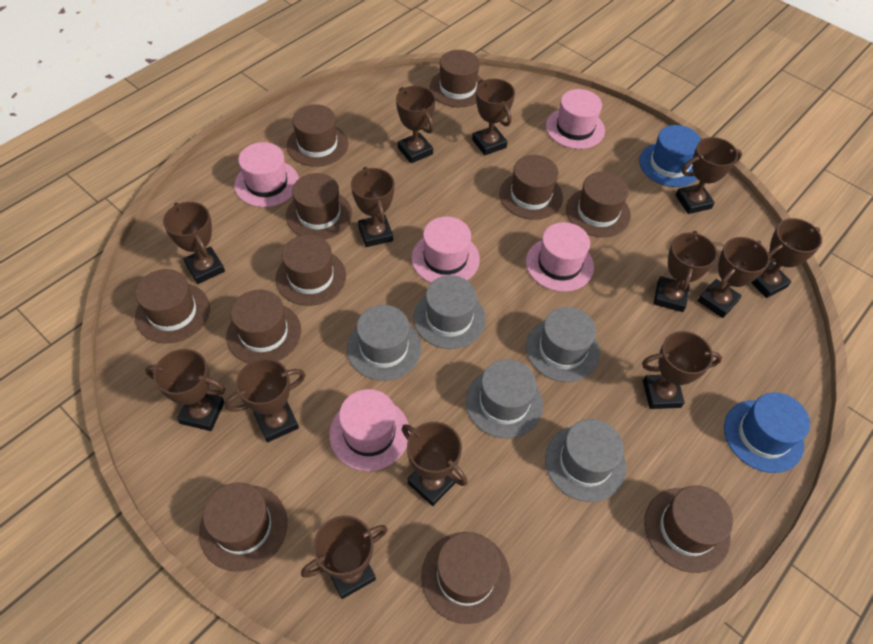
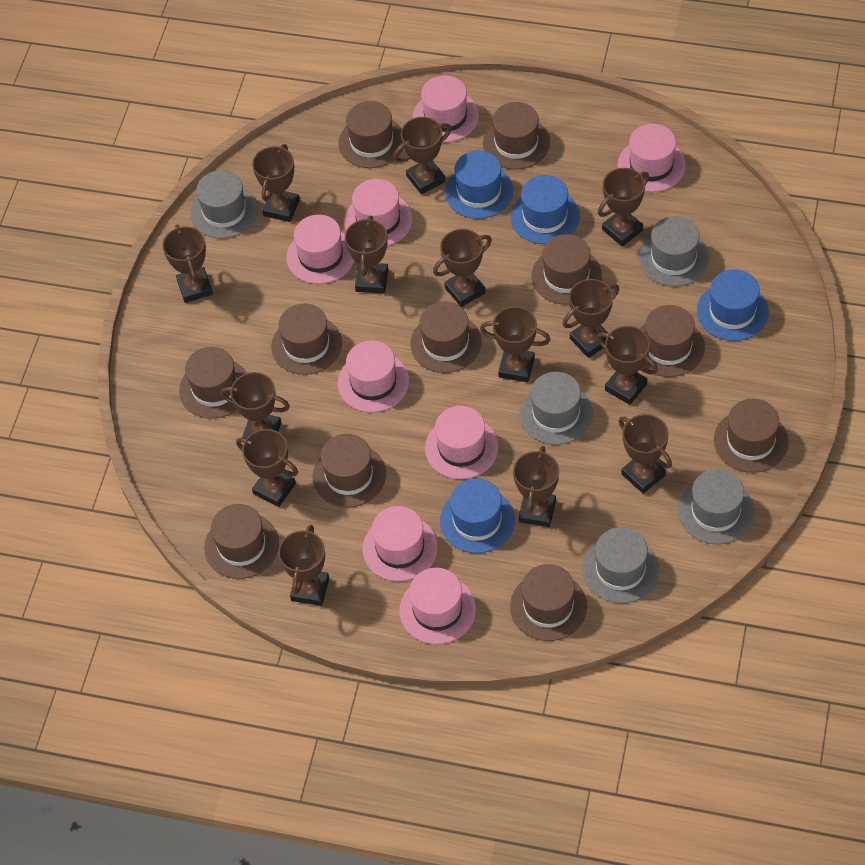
blue hat: 2 -> 4
brown trophy: 13 -> 14
pink hat: 5 -> 8

